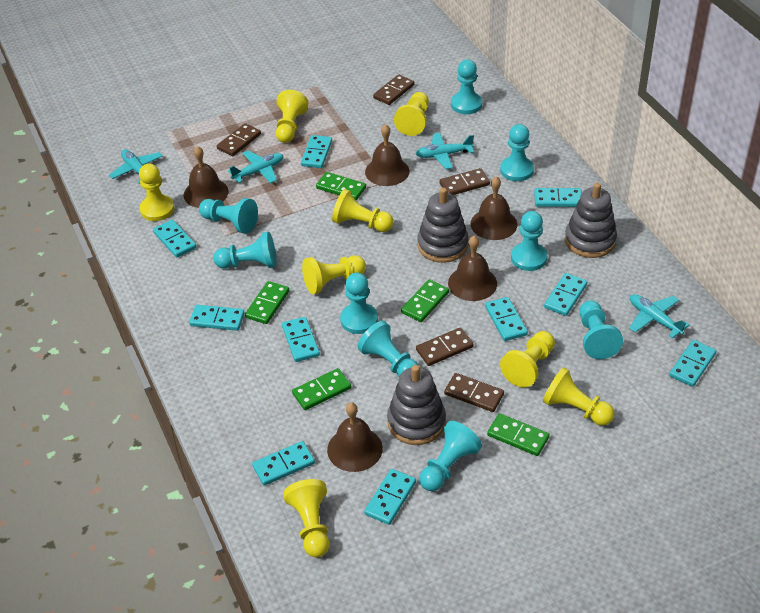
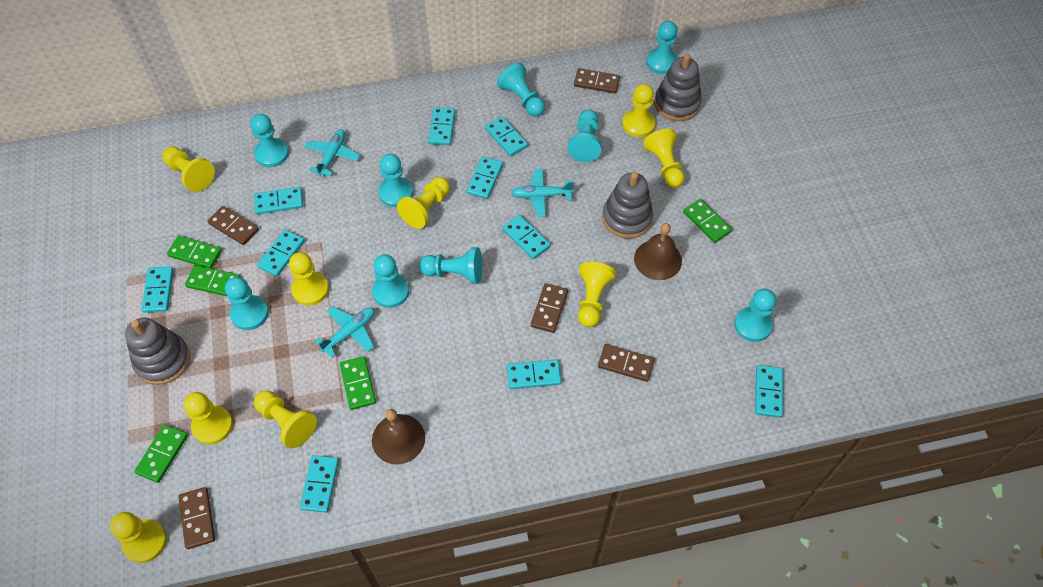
brown bell: 5 -> 2
turquoise plane: 4 -> 3
yellow pawn: 8 -> 9

